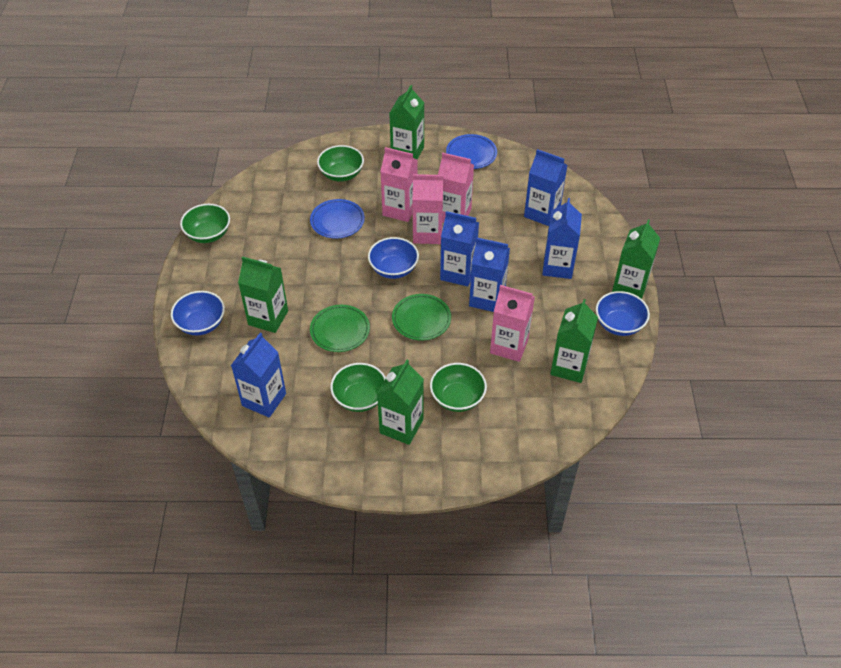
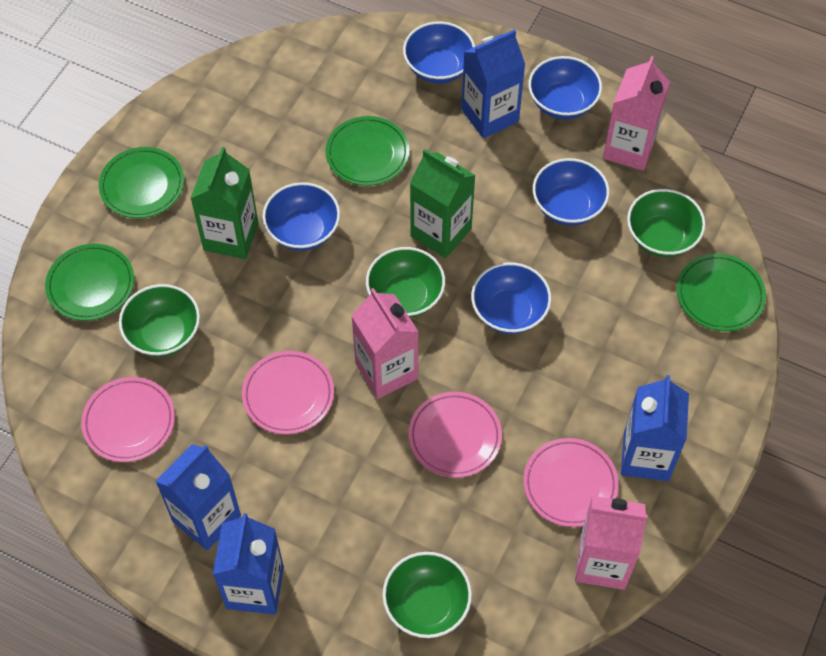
blue bowl: 3 -> 5
blue carton: 5 -> 4
blue plate: 2 -> 0
green carton: 5 -> 2
green plate: 2 -> 4
pink carton: 4 -> 3
pink plate: 0 -> 4

